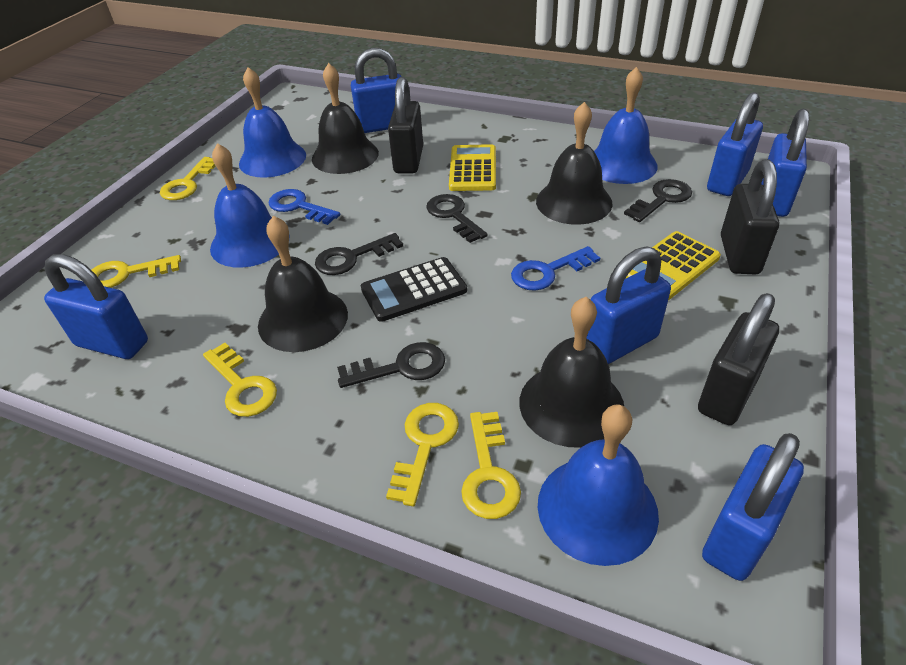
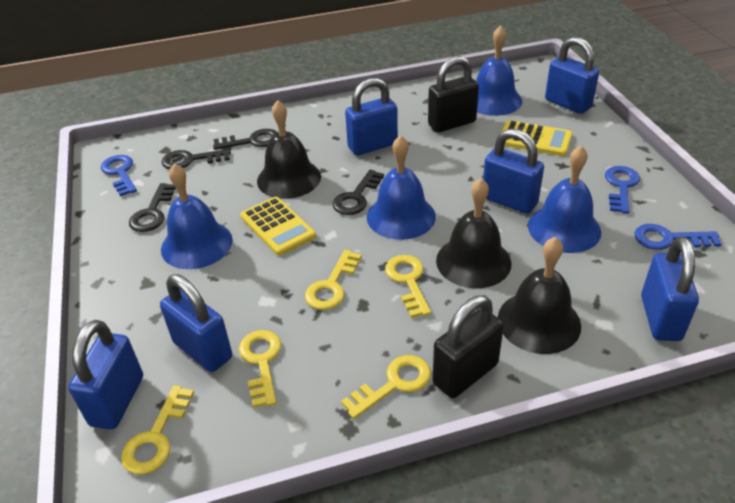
black bell: 4 -> 3
black calculator: 1 -> 0
black padlock: 3 -> 2
blue key: 2 -> 3

